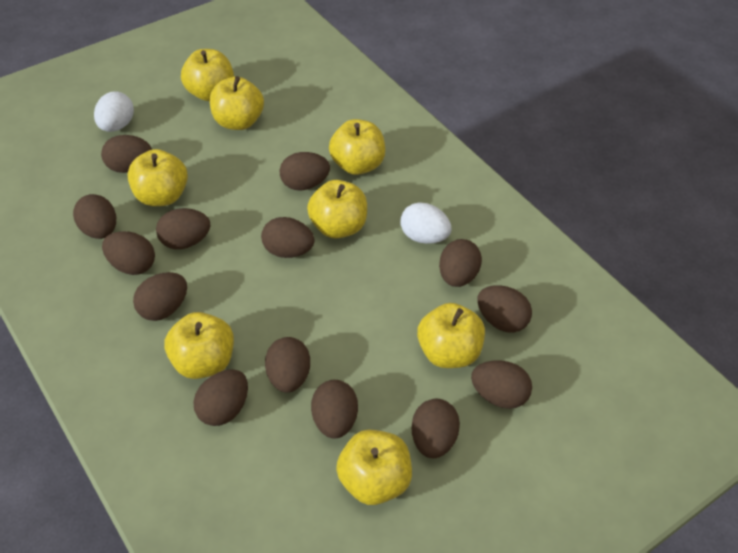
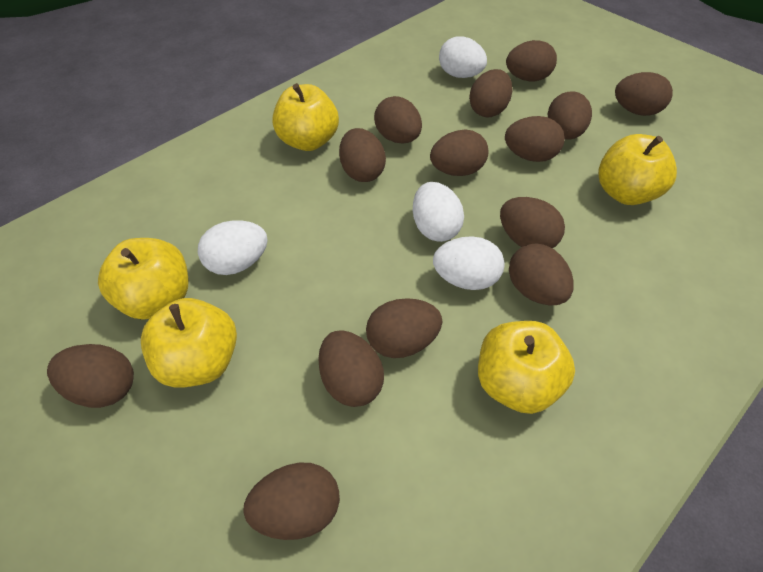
white egg: 2 -> 4
yellow apple: 8 -> 5

